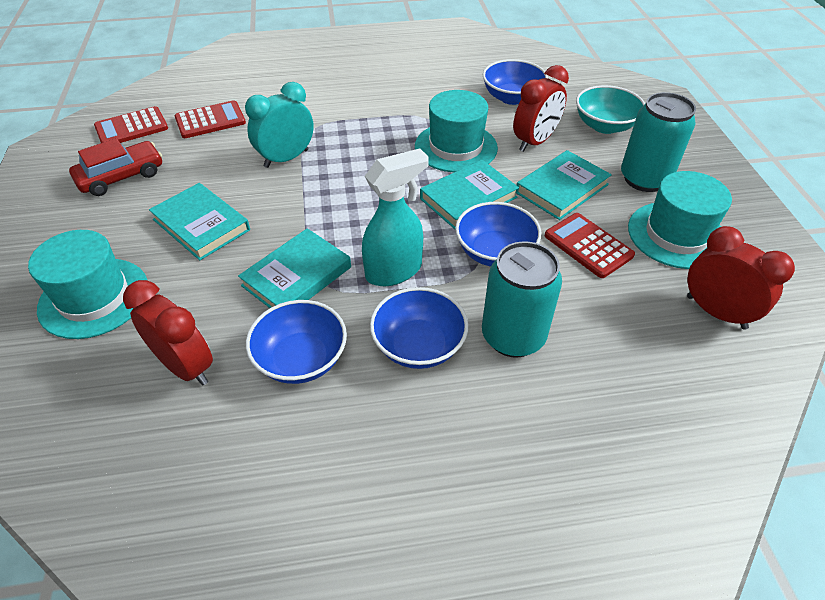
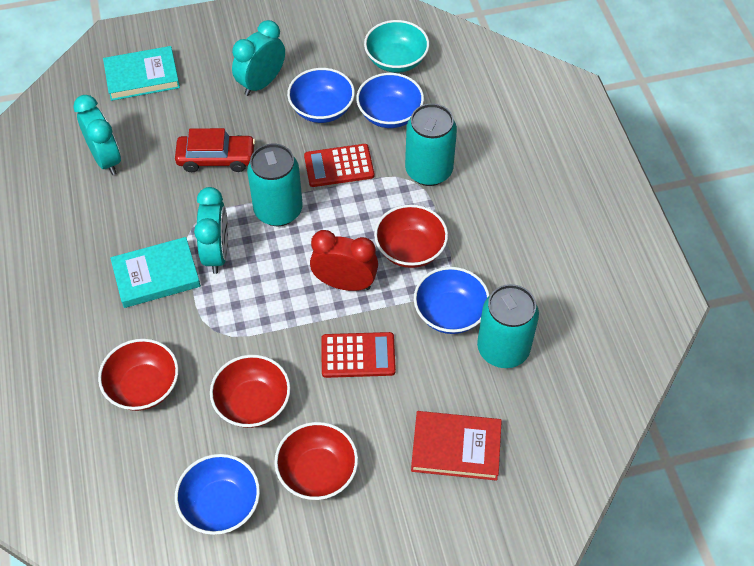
red book: 0 -> 1
red bowl: 0 -> 4
red calculator: 3 -> 2
red clock: 3 -> 1
turquoise book: 4 -> 2
turquoise can: 2 -> 3
turquoise clock: 1 -> 3
turquoise hat: 3 -> 0
turquoise spray bottle: 1 -> 0

